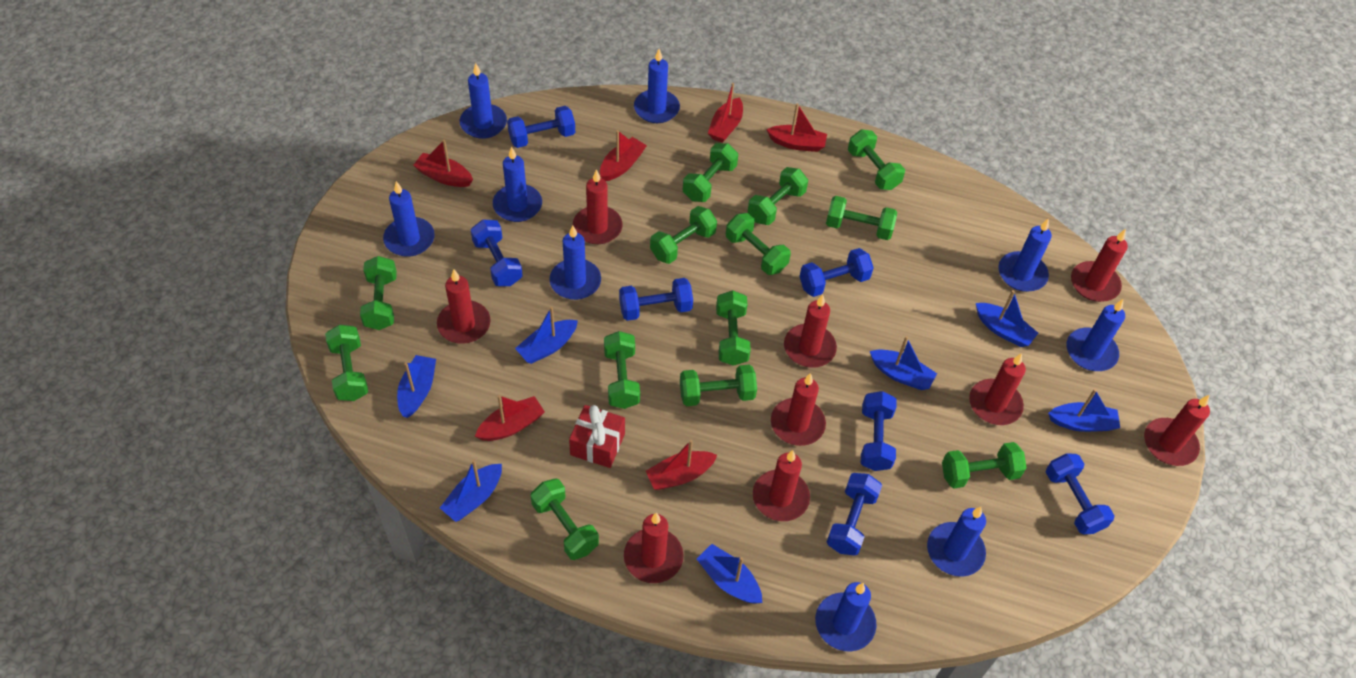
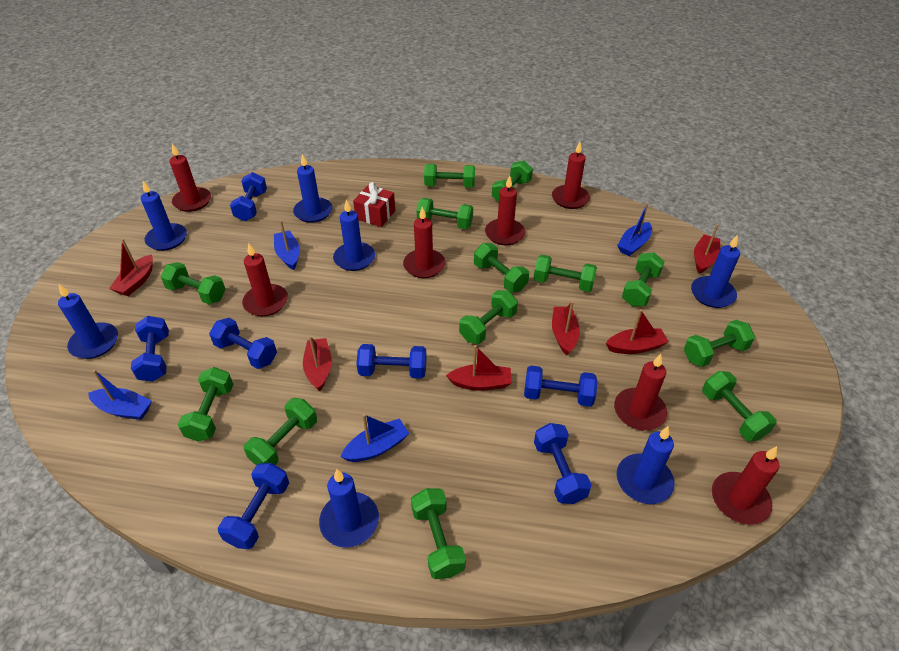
blue boat: 7 -> 4
blue candle: 9 -> 7
red candle: 9 -> 7

